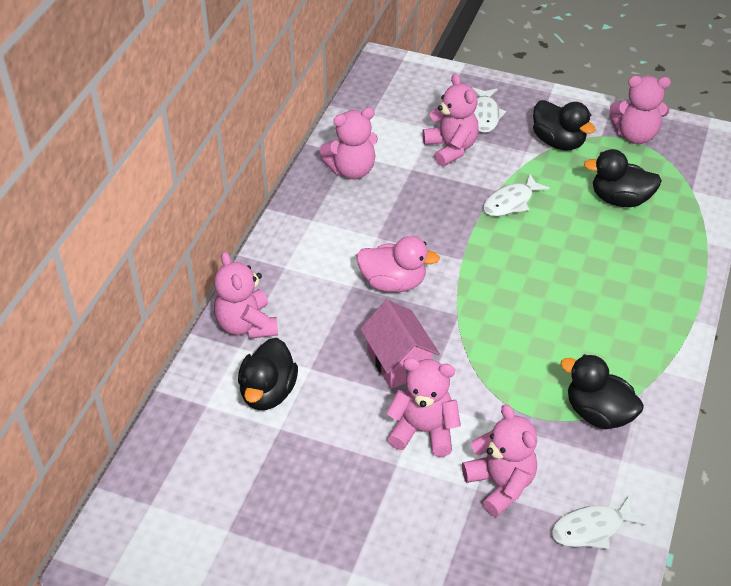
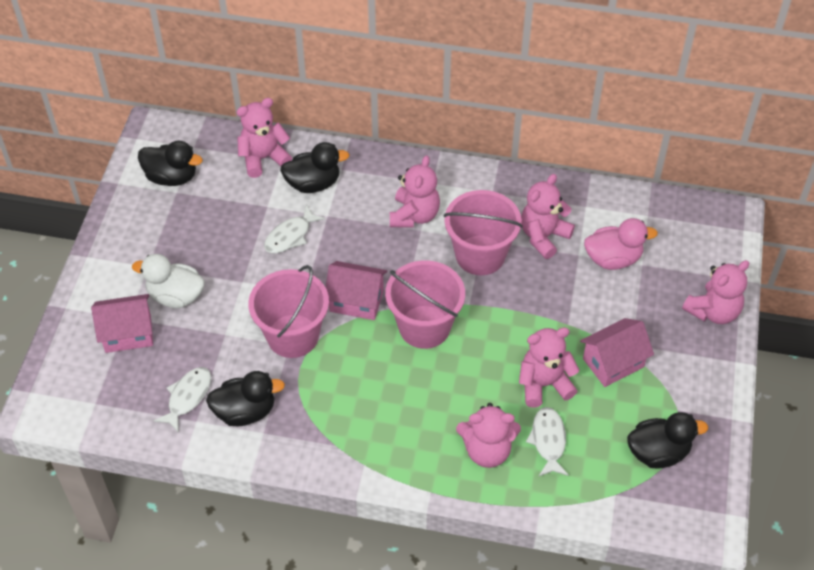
pink bucket: 0 -> 3
pink house: 1 -> 3
white duck: 0 -> 1

